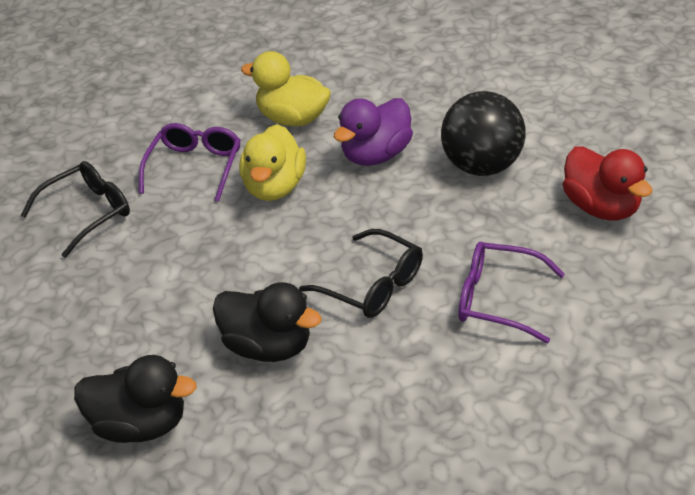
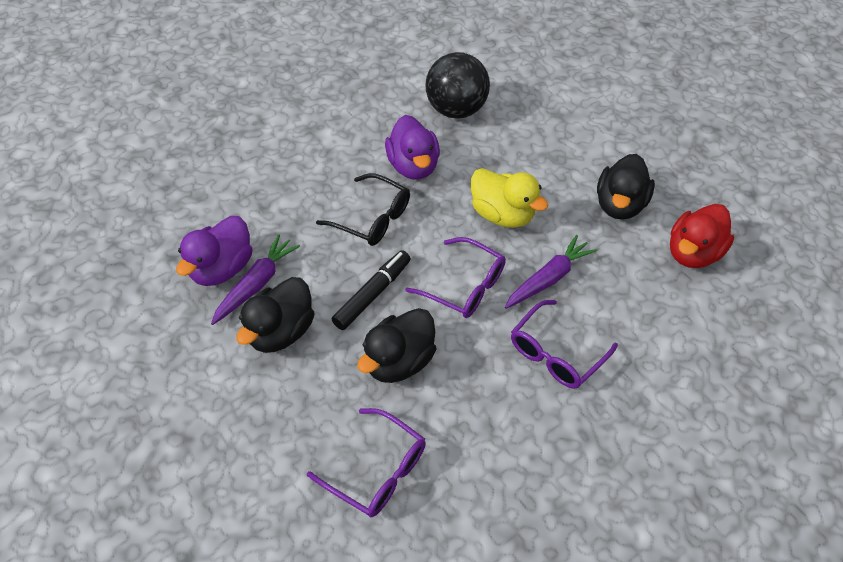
black duck: 2 -> 3
black glasses: 2 -> 1
black marker: 0 -> 1
purple carrot: 0 -> 2
purple duck: 1 -> 2
purple glasses: 2 -> 3
yellow duck: 2 -> 1

